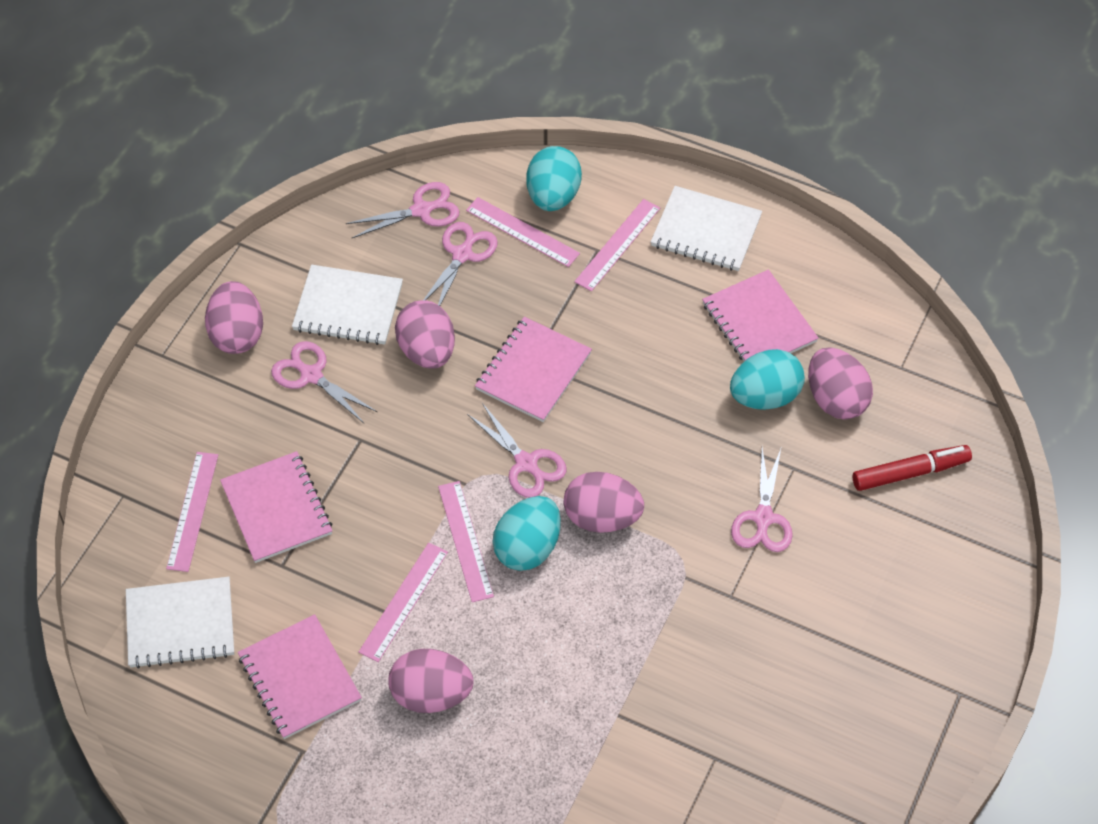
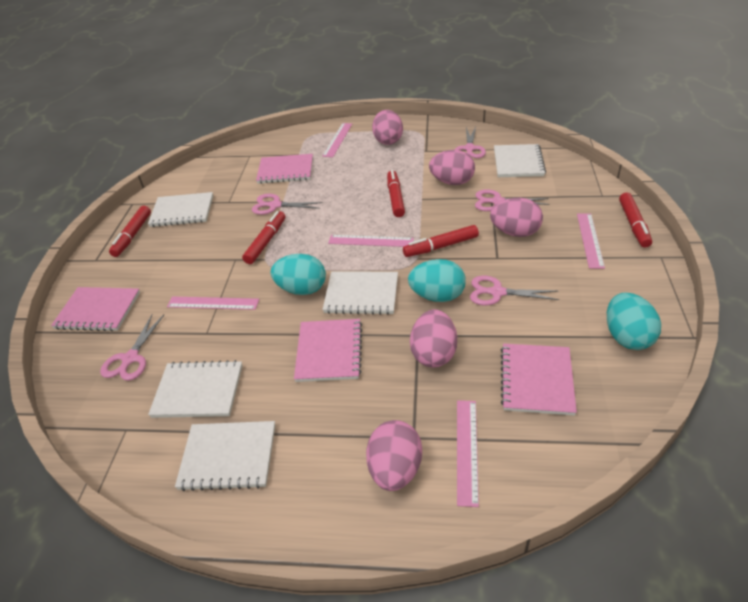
red marker: 1 -> 5
white notebook: 3 -> 5

